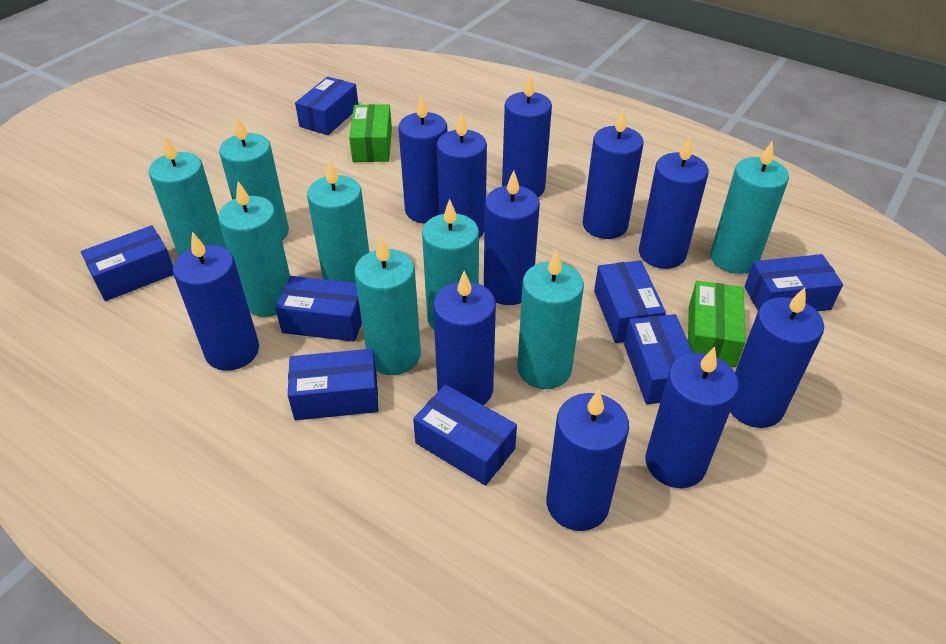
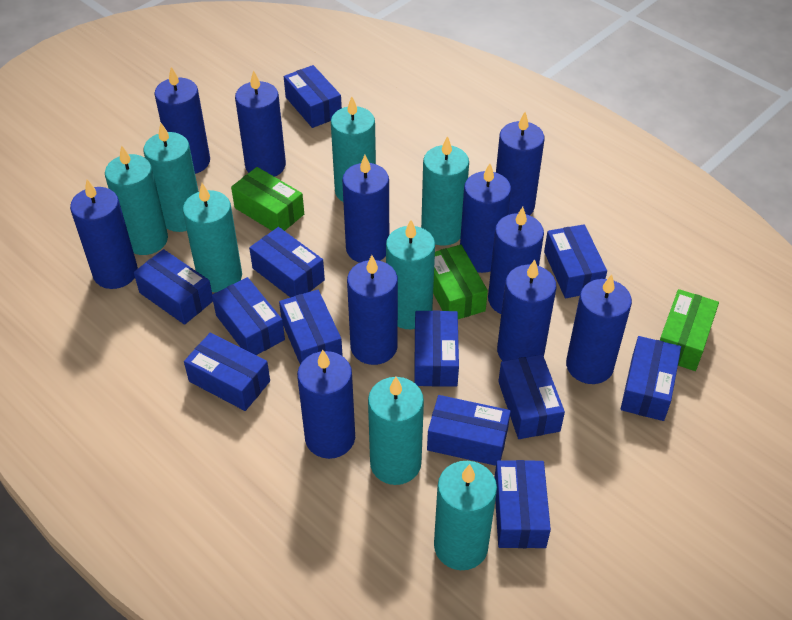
blue box: 8 -> 12
green box: 2 -> 3

